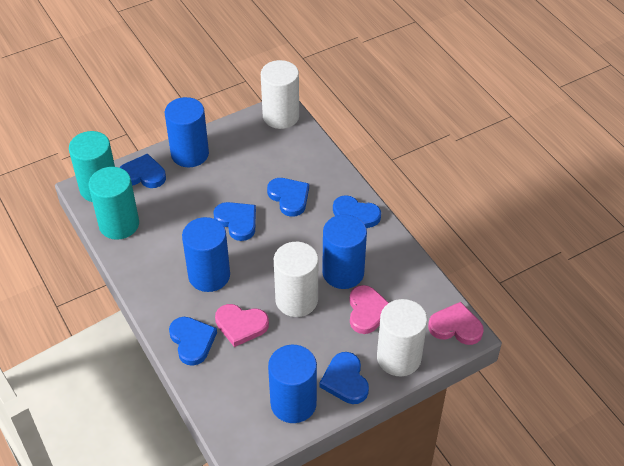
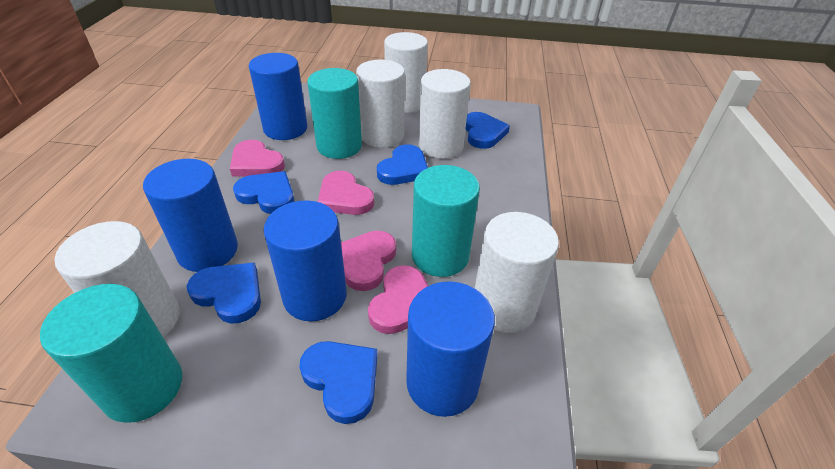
blue heart: 6 -> 5
pink heart: 3 -> 4
turquoise cylinder: 2 -> 3
white cylinder: 3 -> 5

